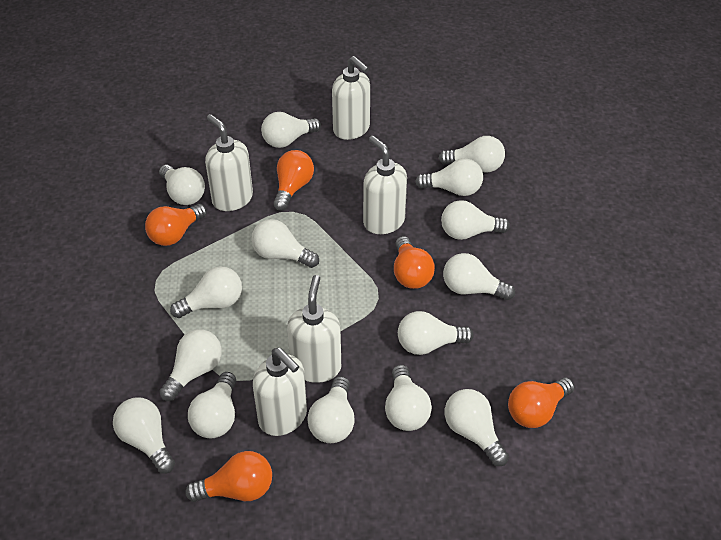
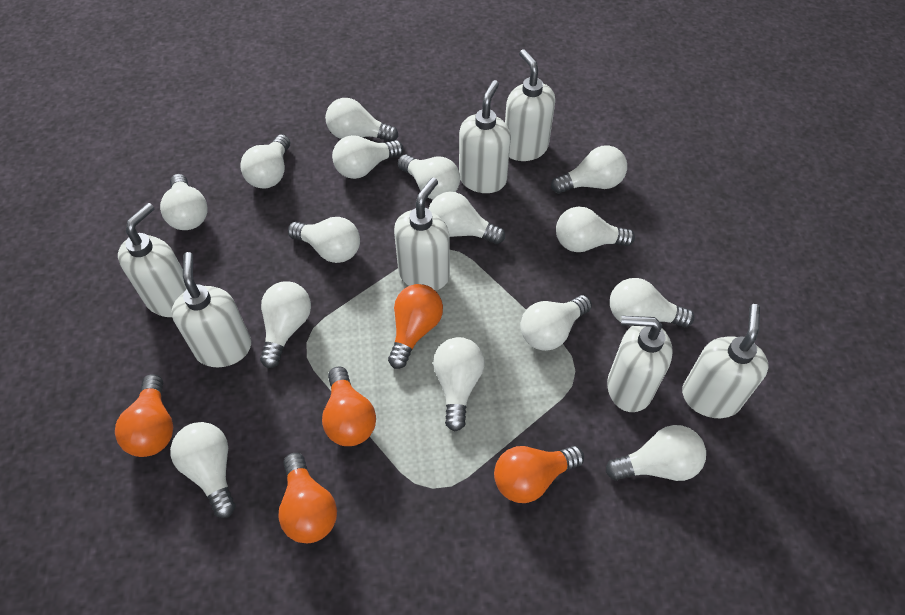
white soap dispenser: 5 -> 7

